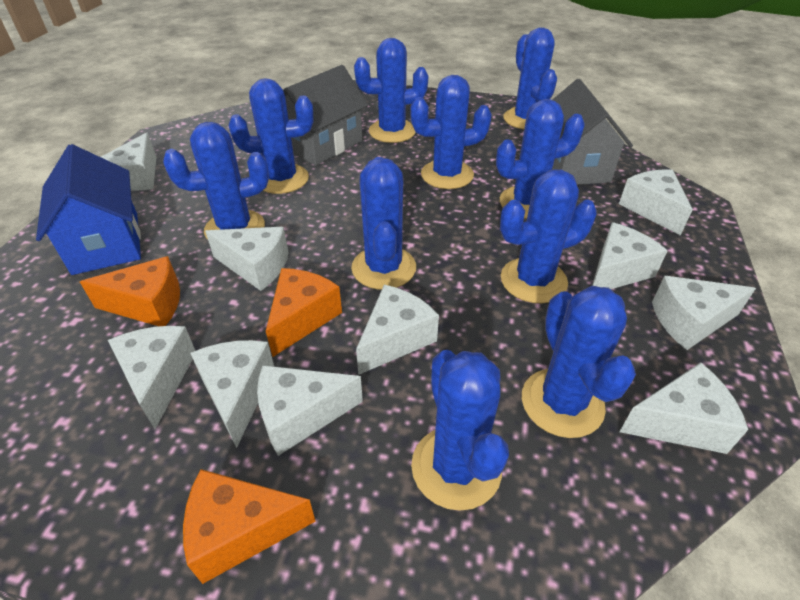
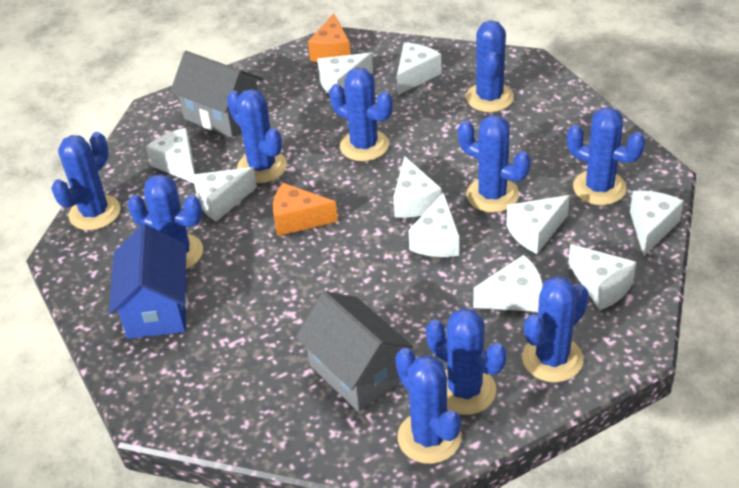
orange cheese: 3 -> 2

